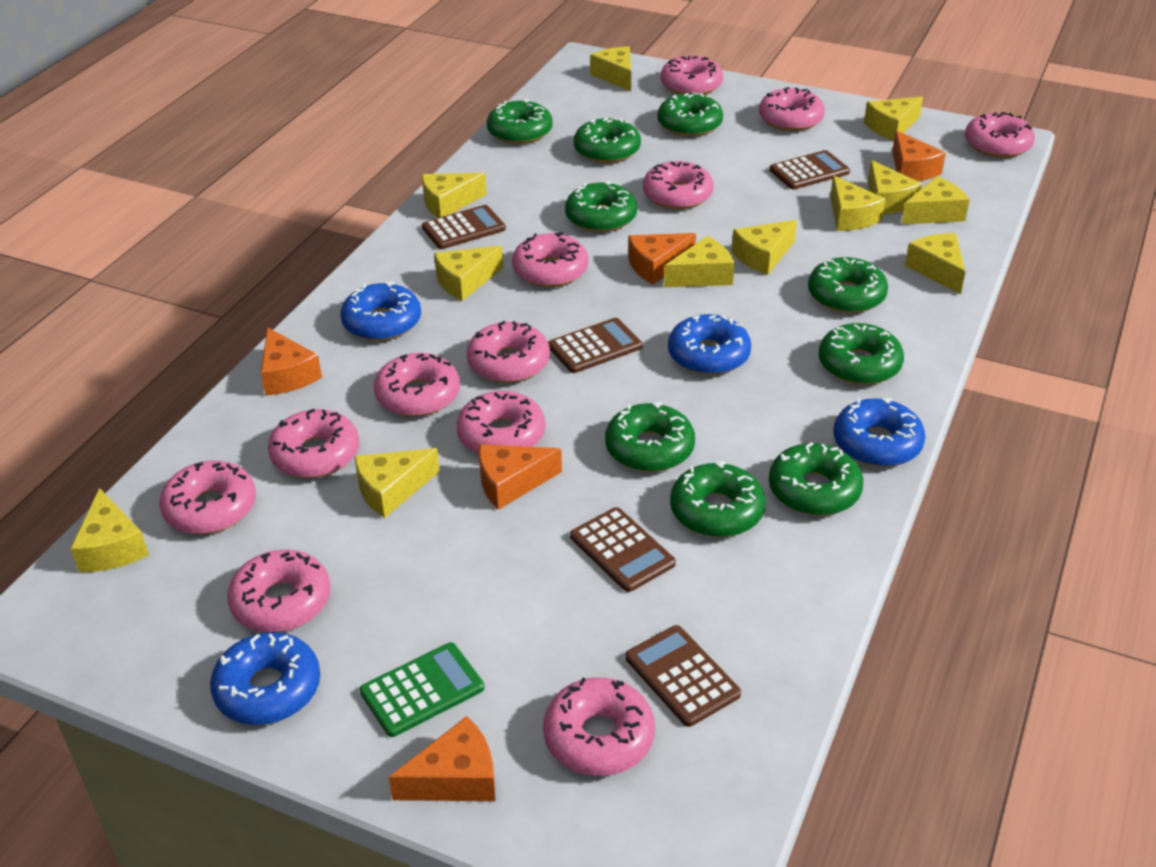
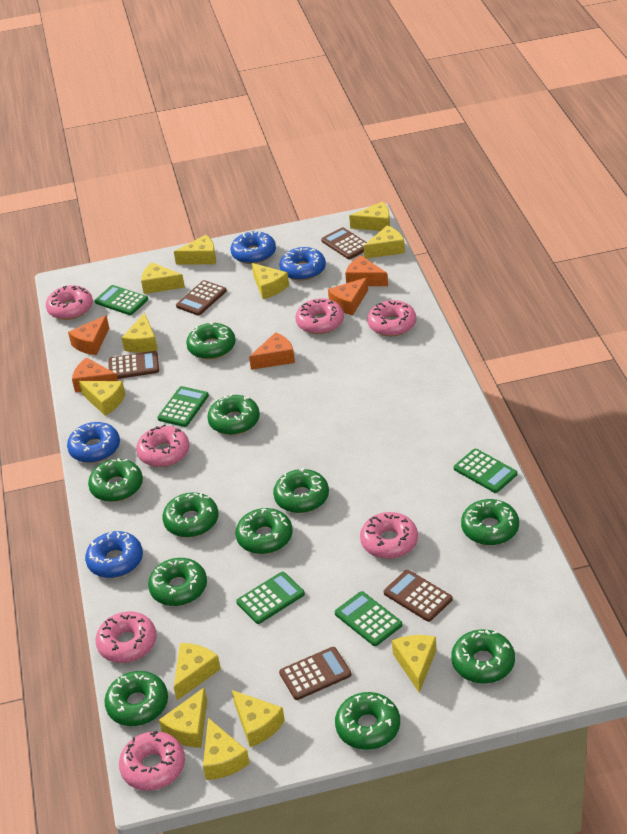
green calculator: 1 -> 5
green donut: 9 -> 11
pink donut: 12 -> 7

